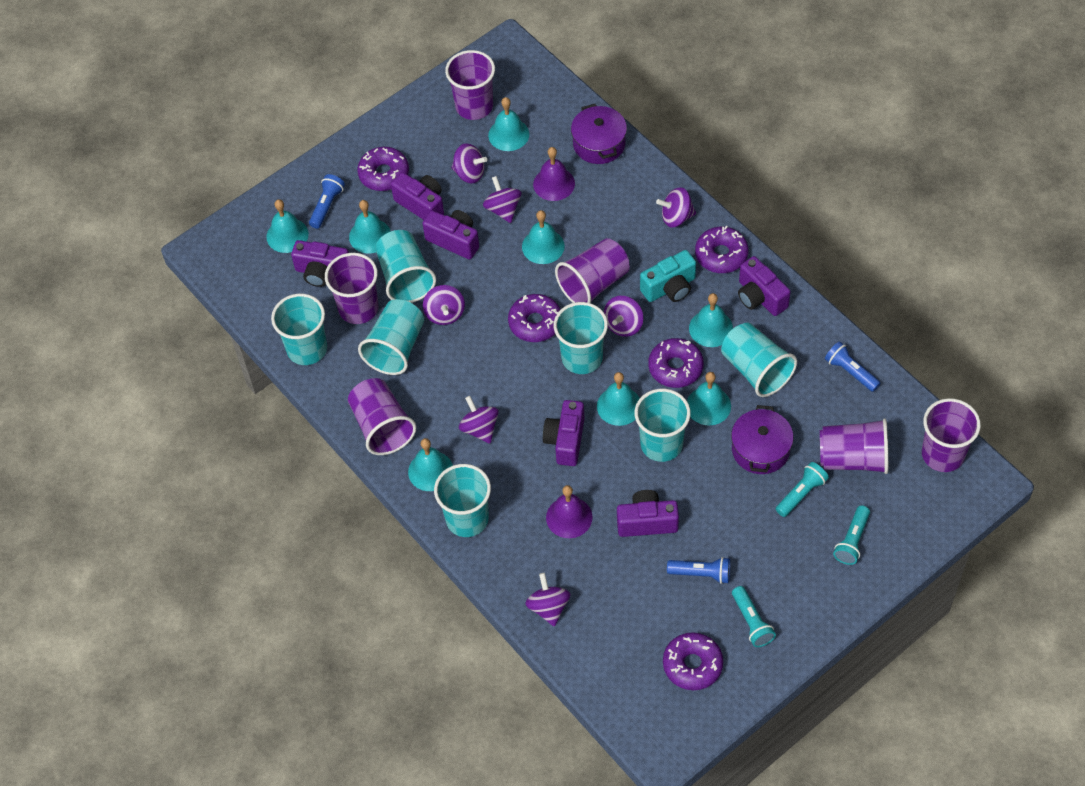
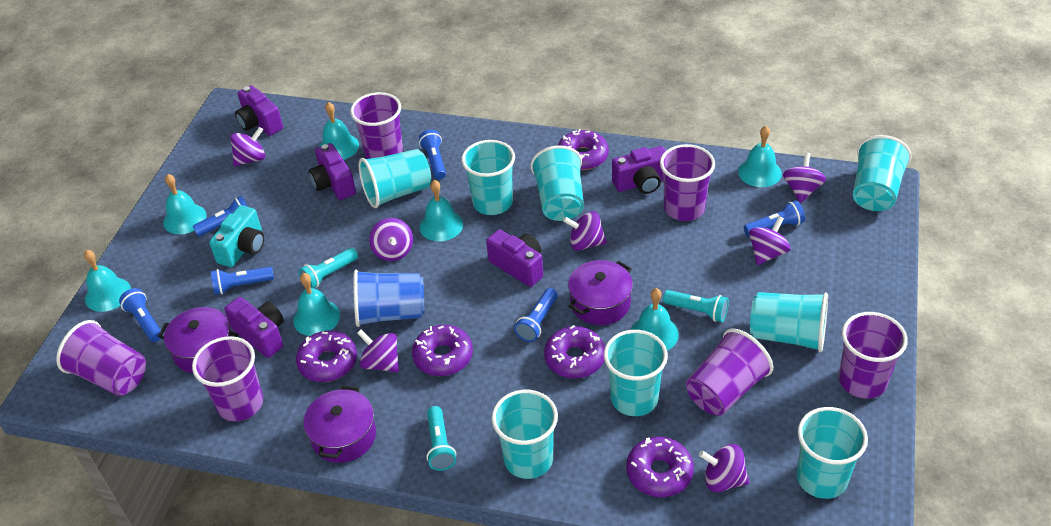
blue cup: 0 -> 1
blue flashlight: 3 -> 6
purple bell: 2 -> 0
purple camera: 6 -> 5
purple pot: 2 -> 3
turquoise bell: 8 -> 7
turquoise cup: 7 -> 8

